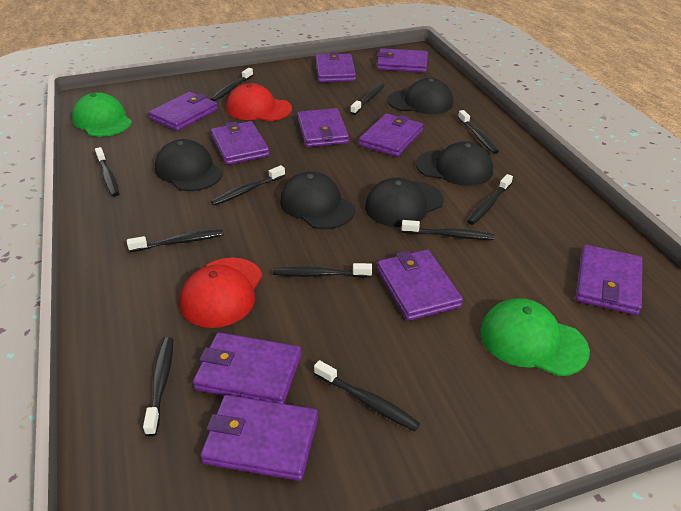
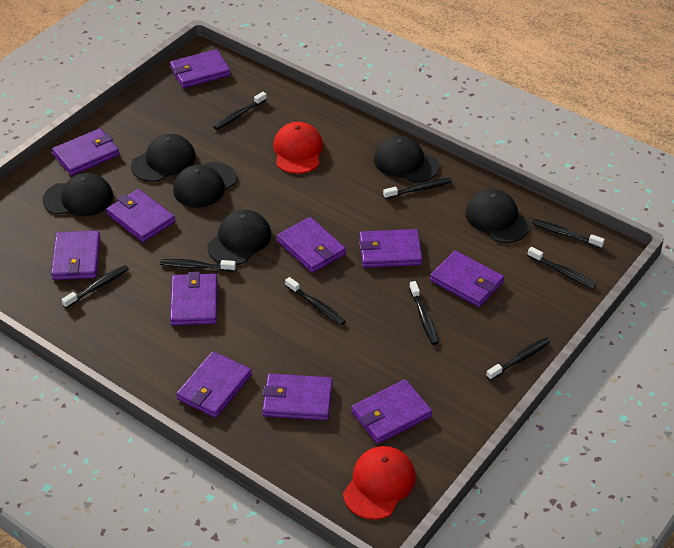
black cap: 5 -> 6
black toothbrush: 11 -> 9
green cap: 2 -> 0
purple wallet: 10 -> 11

